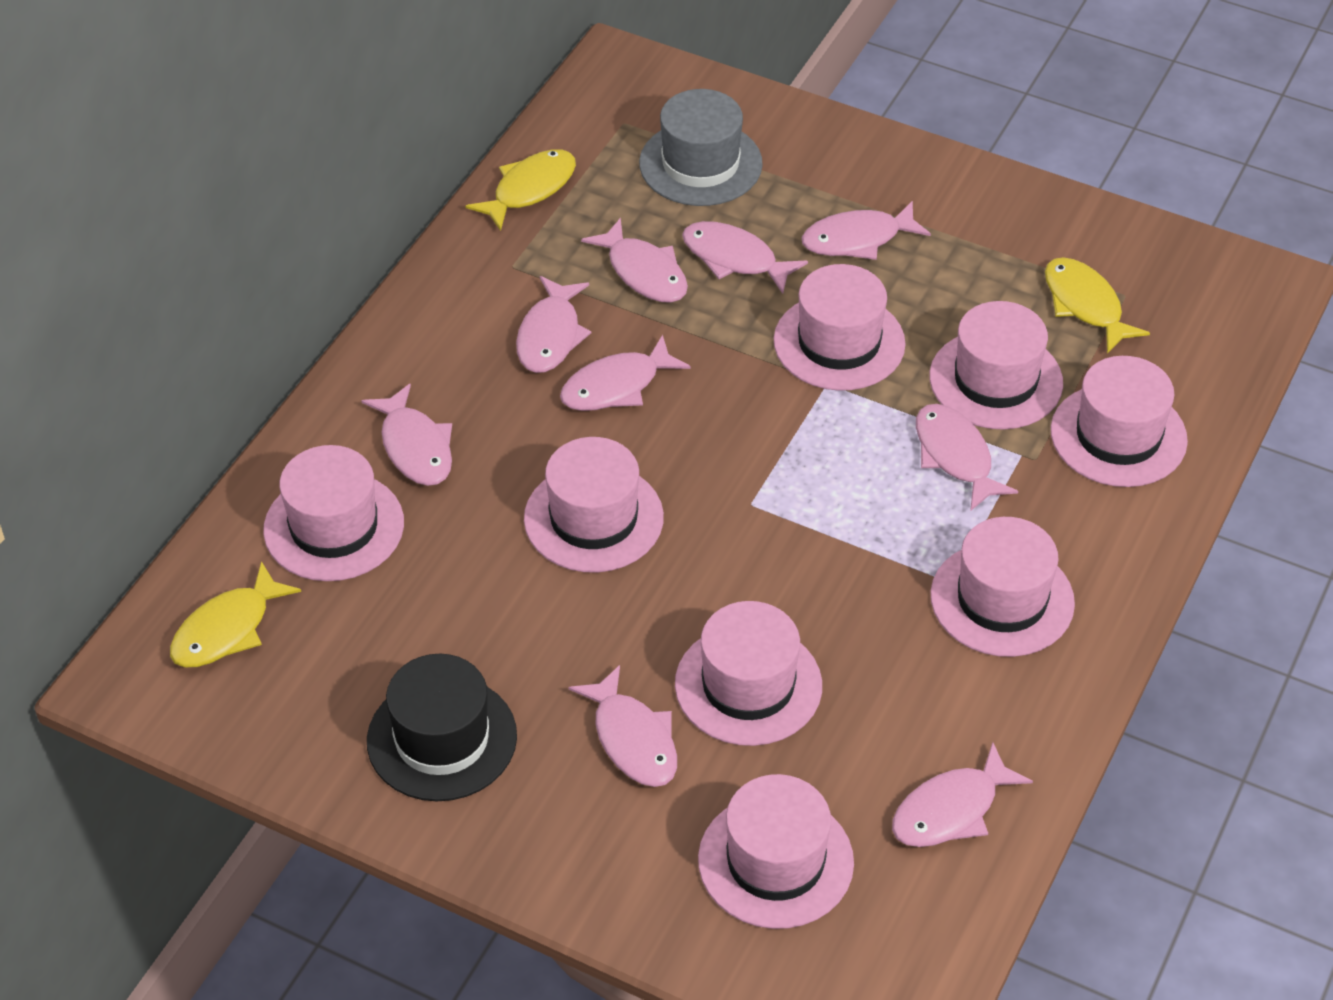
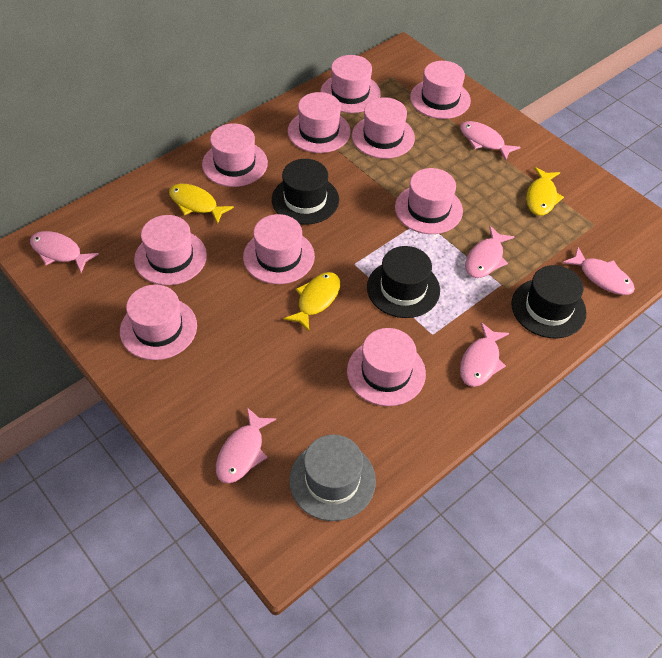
black hat: 1 -> 3
pink fish: 9 -> 6
pink hat: 8 -> 10

